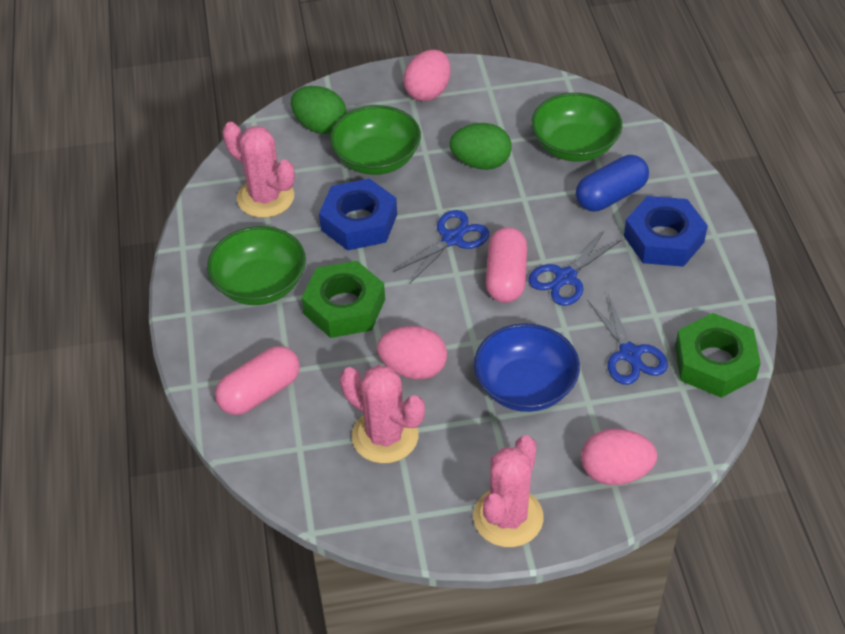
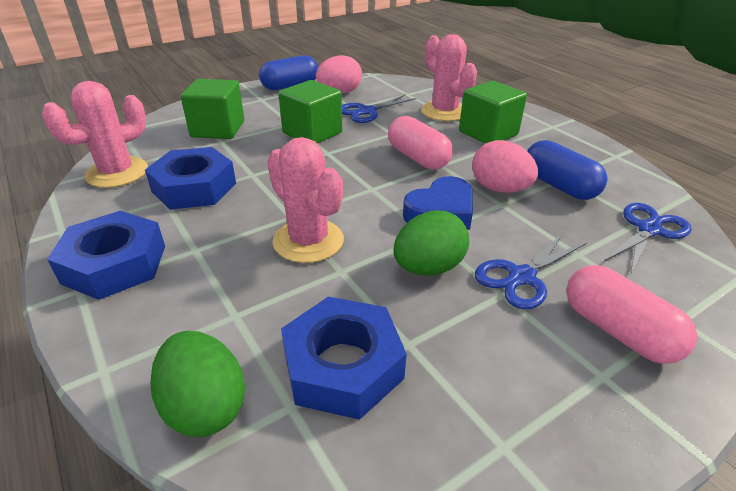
blue bowl: 1 -> 0
blue capsule: 1 -> 2
blue heart: 0 -> 1
blue nut: 2 -> 3
green bowl: 3 -> 0
green cube: 0 -> 3
green nut: 2 -> 0
pink egg: 3 -> 2

